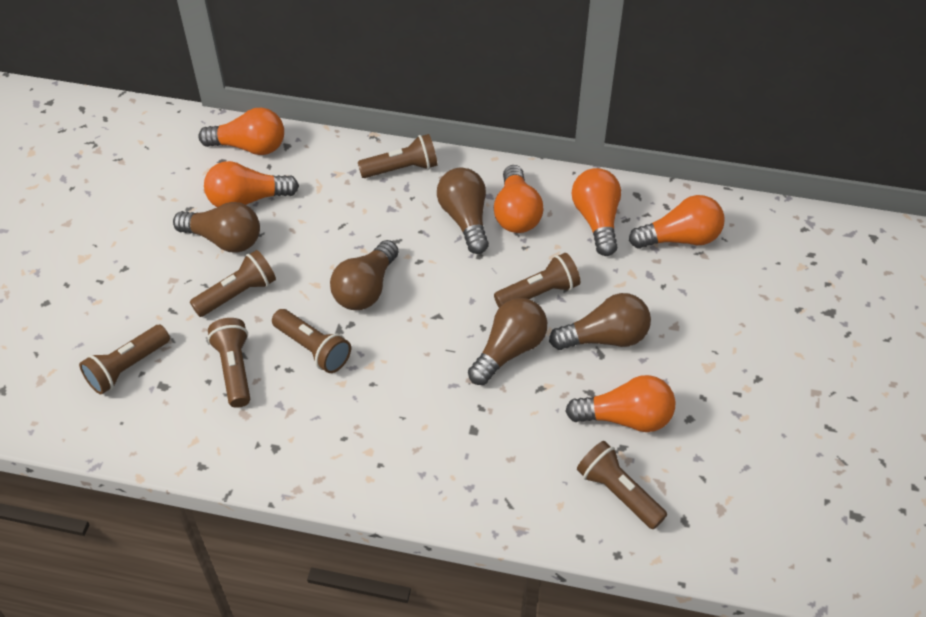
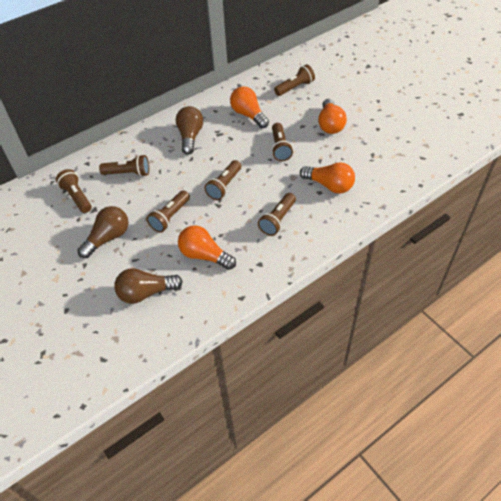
brown light bulb: 5 -> 3
orange light bulb: 6 -> 4

